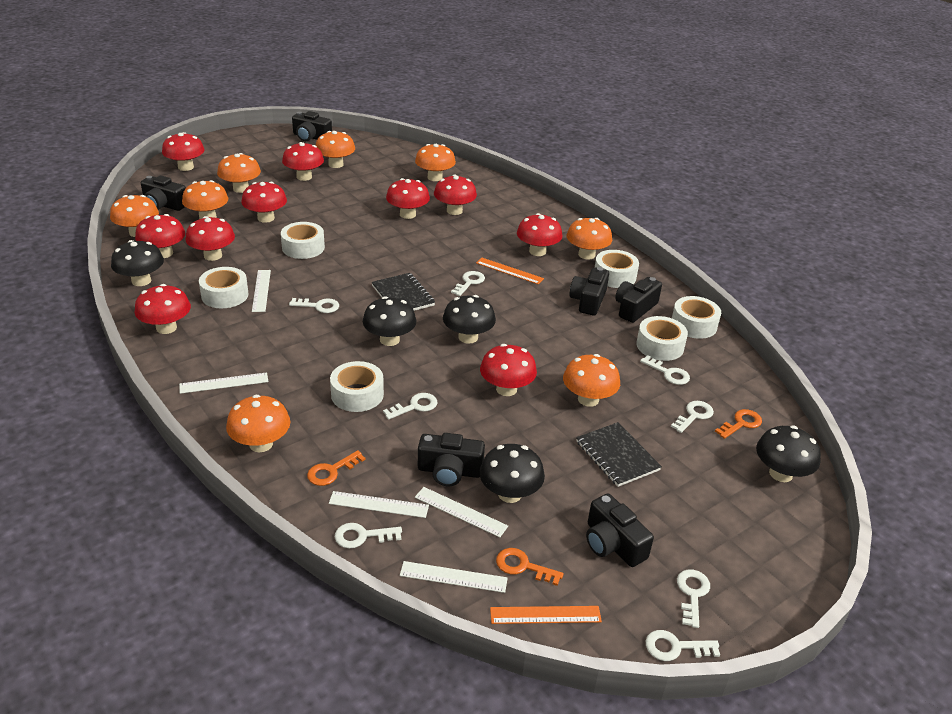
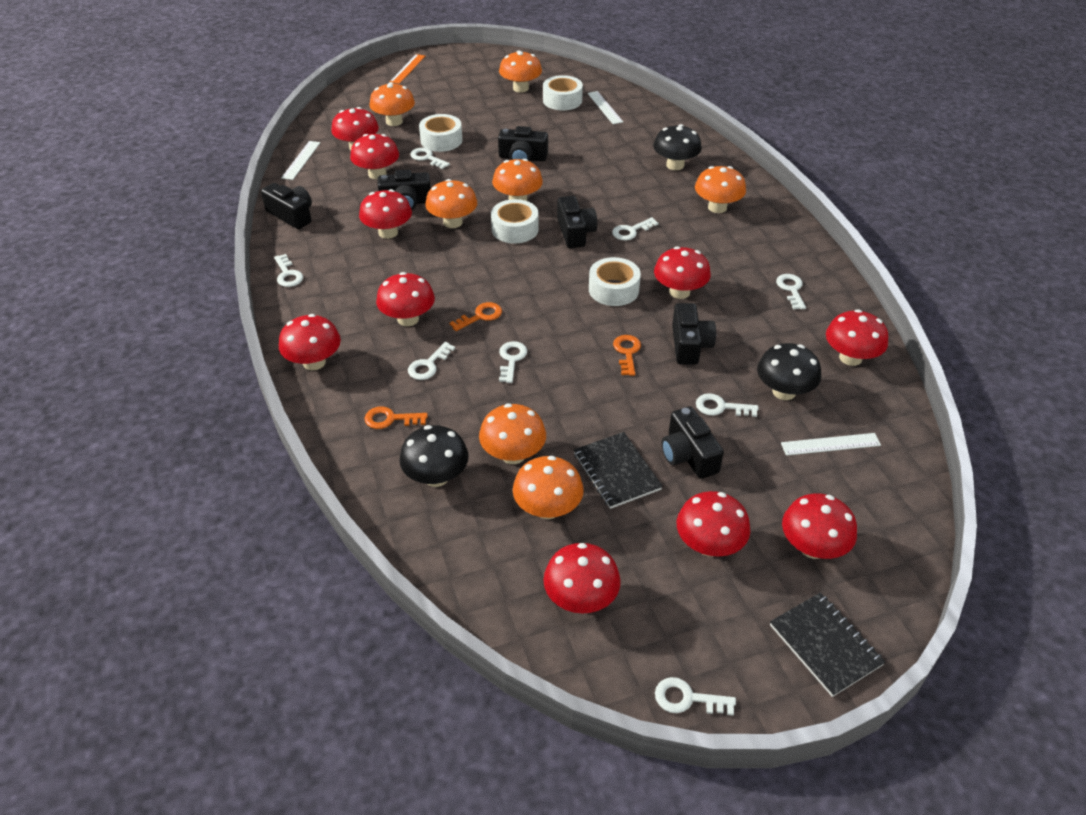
black mushroom: 5 -> 3
orange mushroom: 8 -> 7
orange ruler: 2 -> 1
white ruler: 5 -> 3
white tape: 6 -> 4

